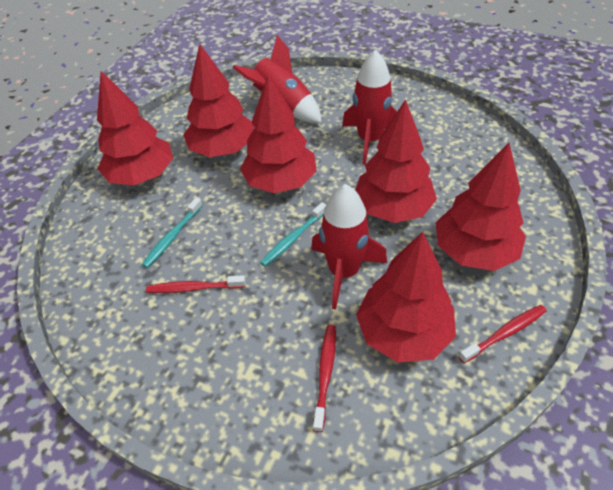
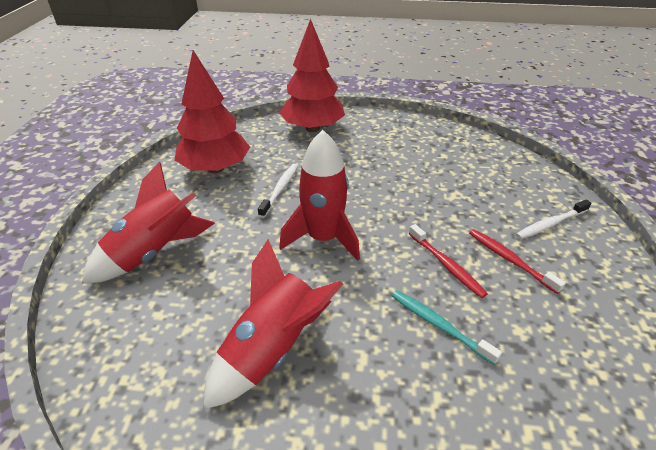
red toothbrush: 3 -> 2
red tree: 6 -> 2
turquoise toothbrush: 2 -> 1
white toothbrush: 0 -> 2

